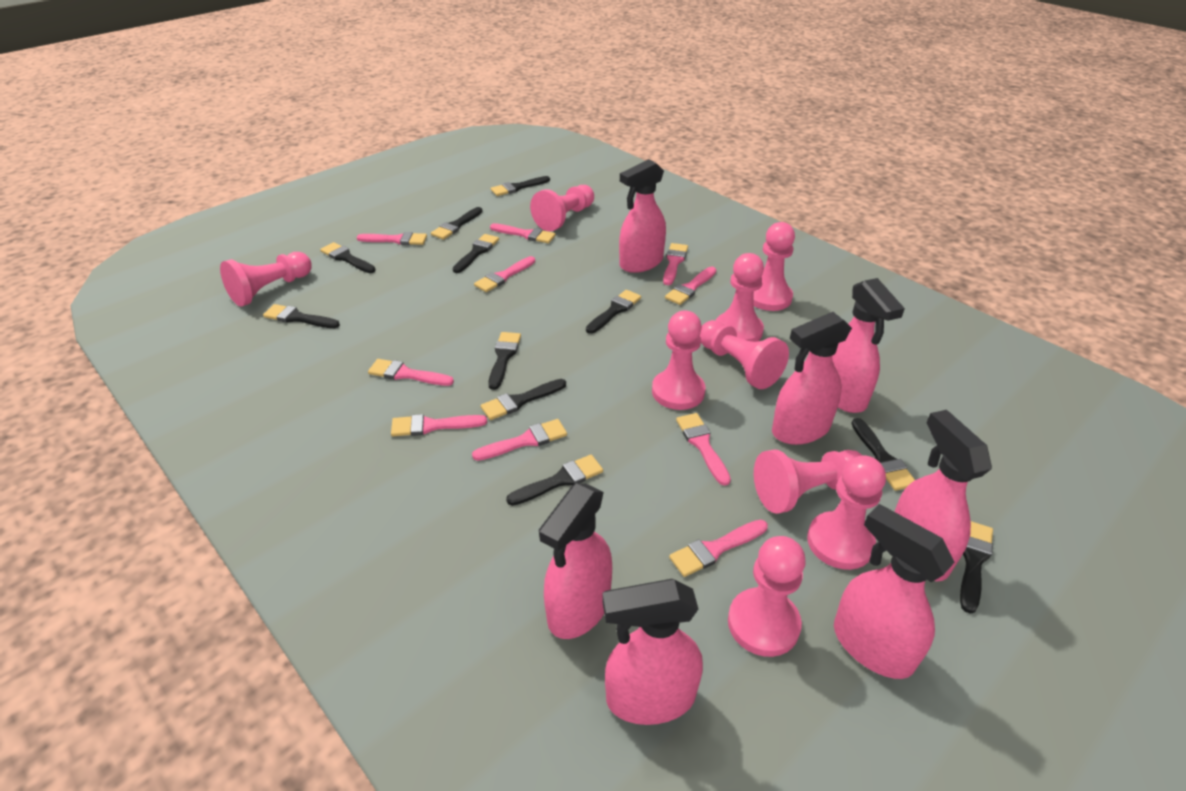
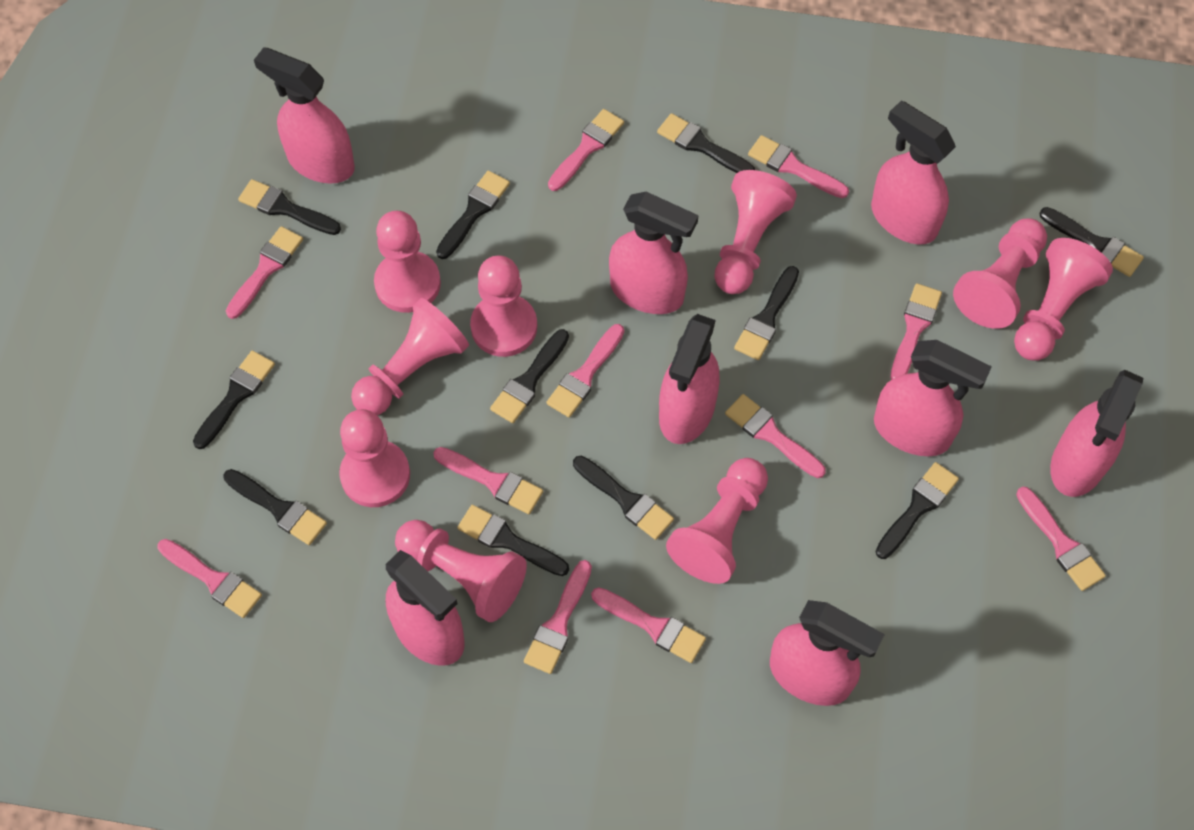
pink brush: 10 -> 11
pink spray bottle: 7 -> 8

